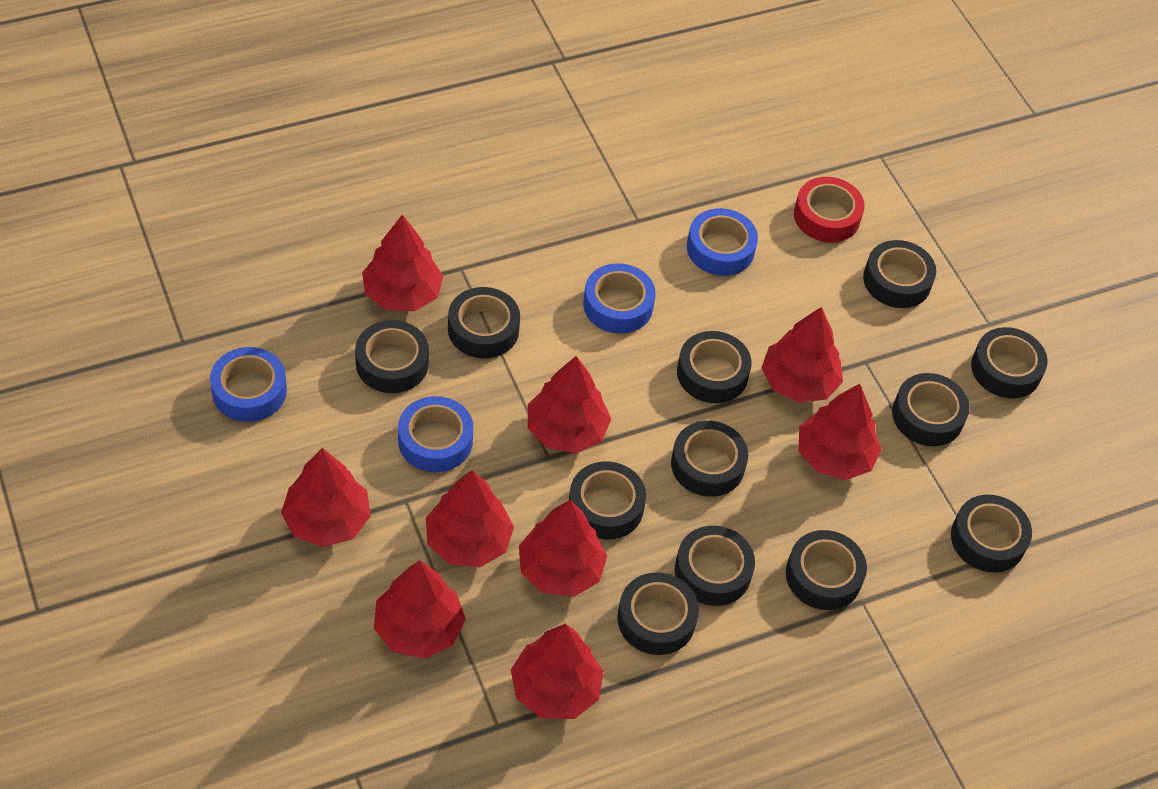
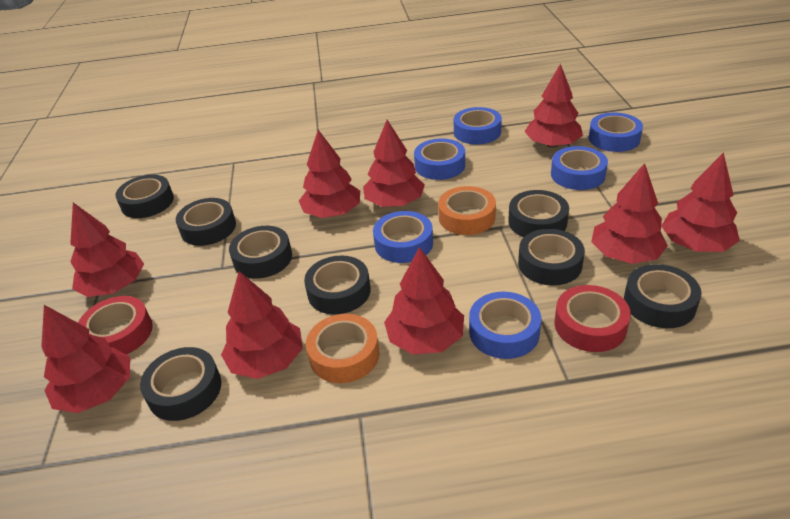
black tape: 12 -> 8
blue tape: 4 -> 6
orange tape: 0 -> 2
red tape: 1 -> 2

